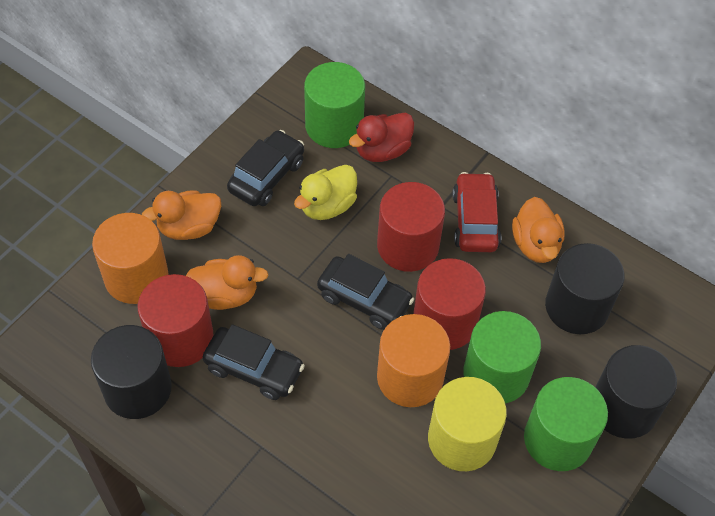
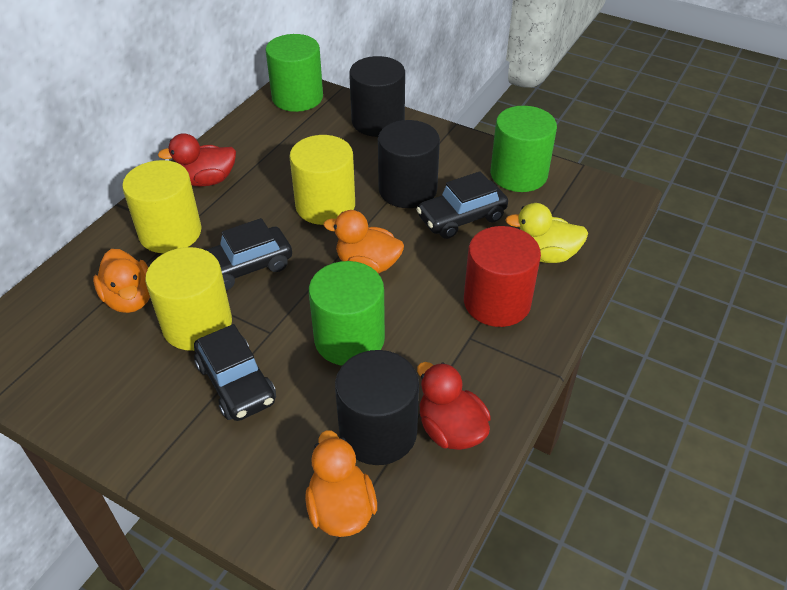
orange cylinder: 2 -> 0
red car: 1 -> 0
red cylinder: 3 -> 1
red duck: 1 -> 2
yellow cylinder: 1 -> 3

